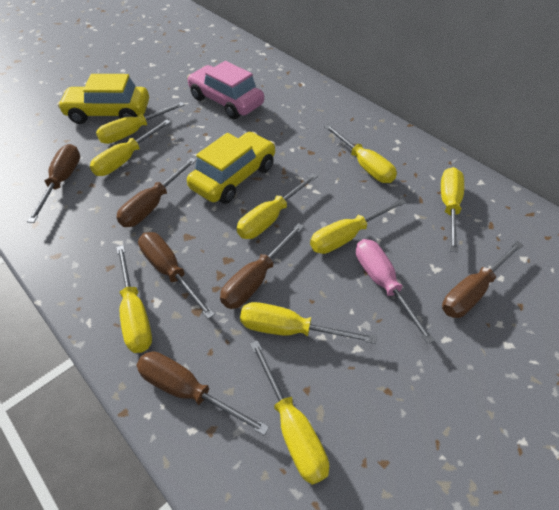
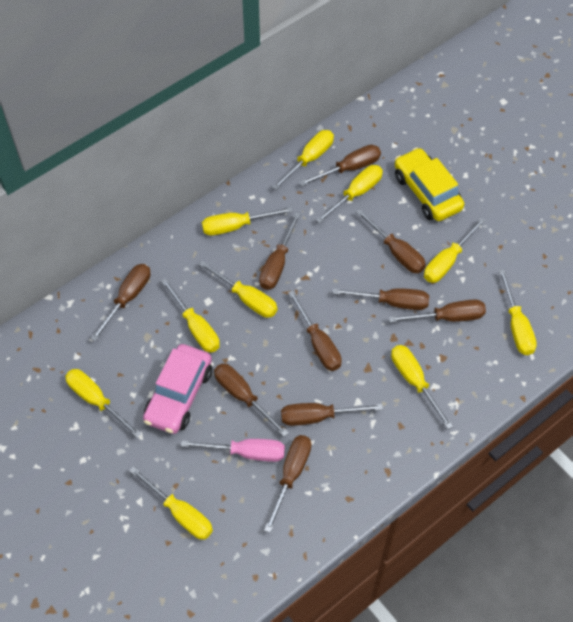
brown screwdriver: 6 -> 10
yellow car: 2 -> 1
yellow screwdriver: 9 -> 10

